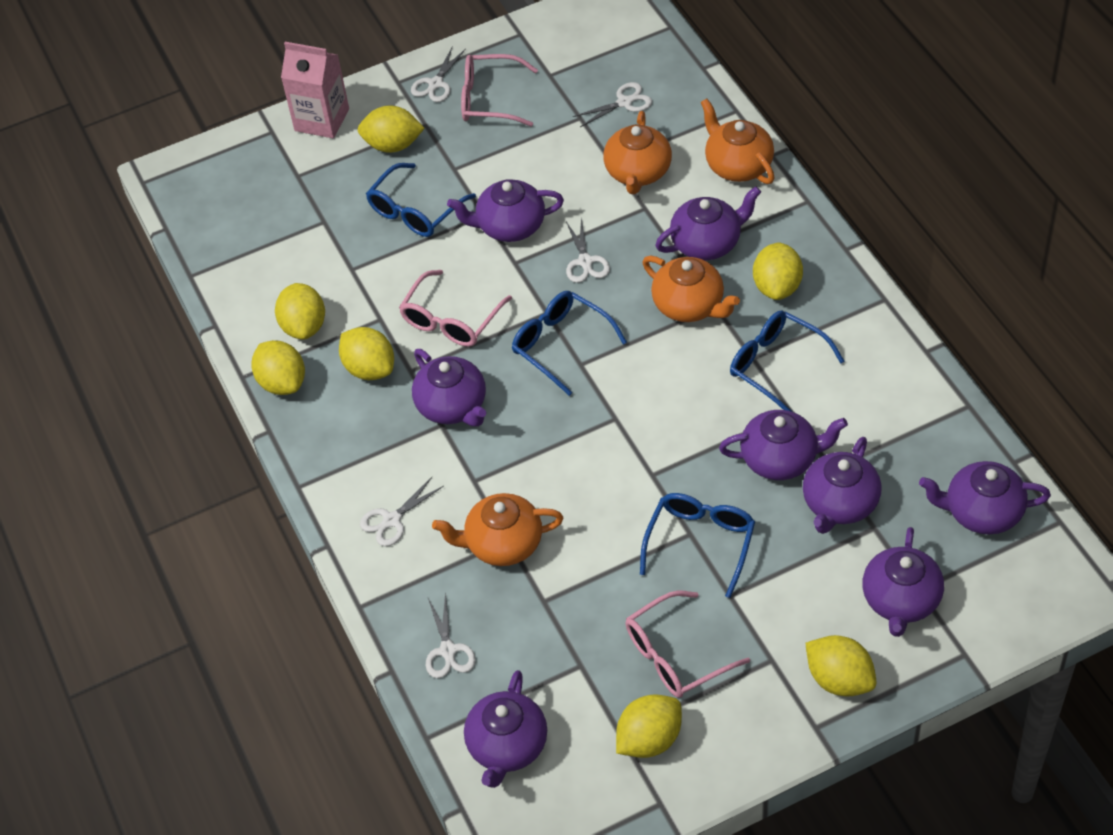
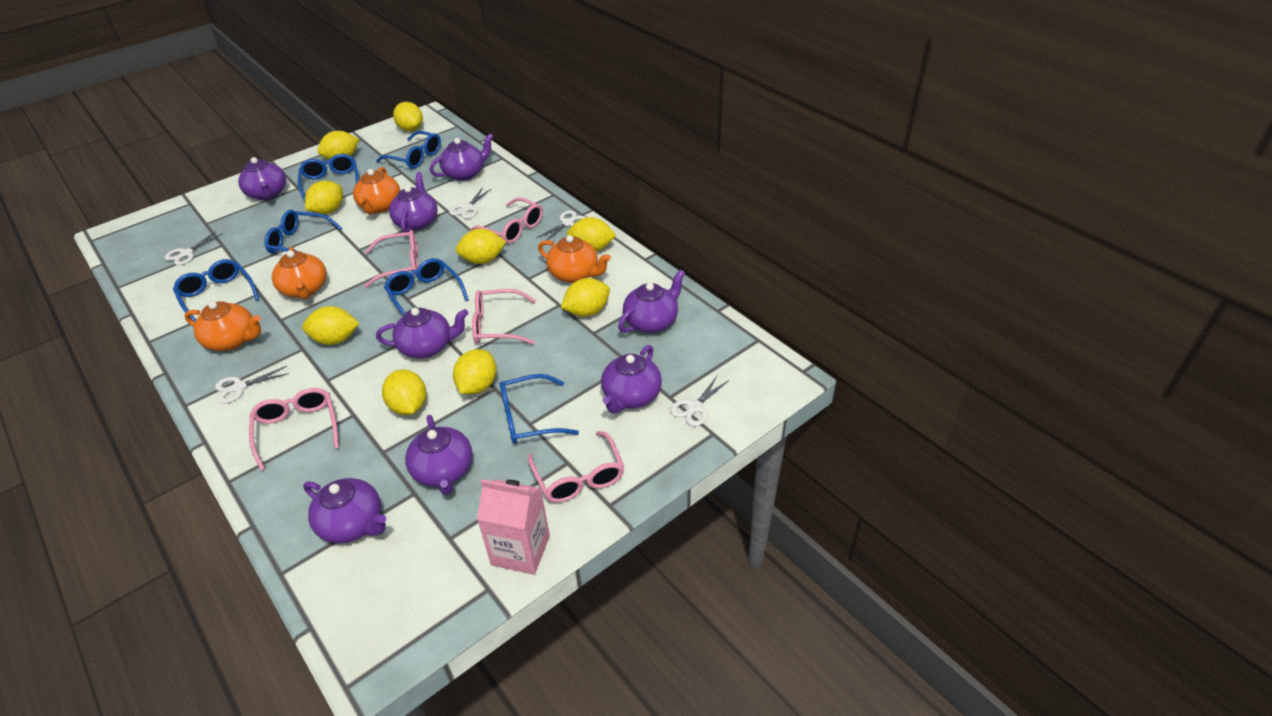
blue glasses: 4 -> 6
pink glasses: 3 -> 5
yellow lemon: 7 -> 9

